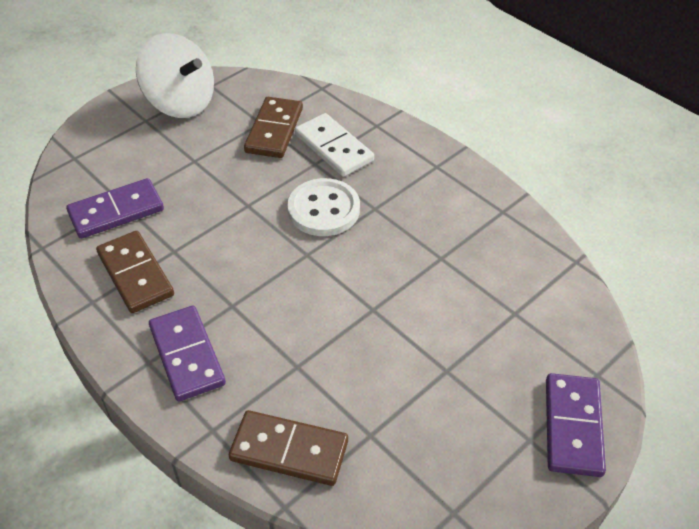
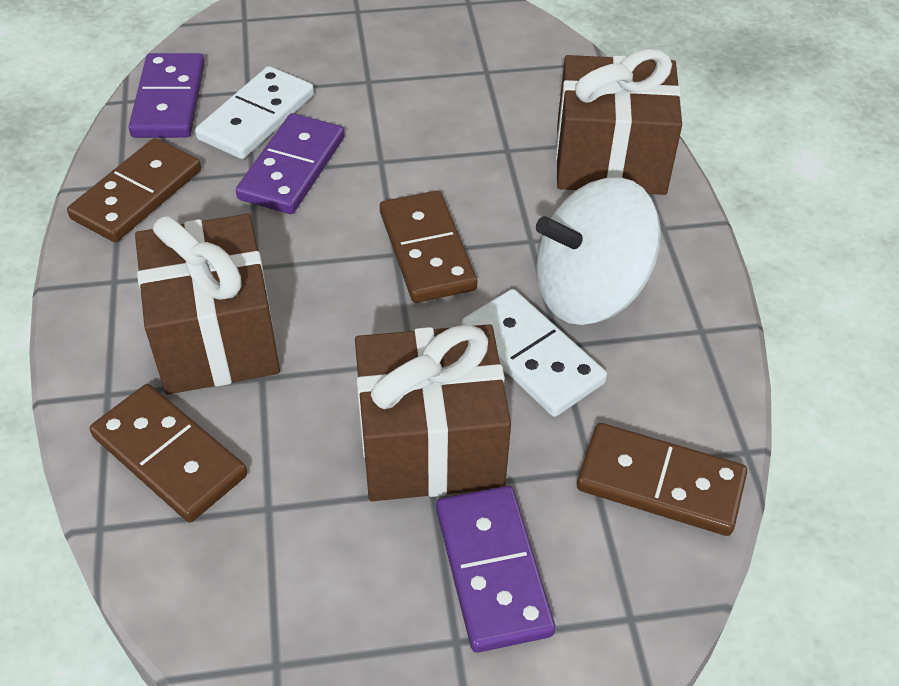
brown domino: 3 -> 4
brown gift: 0 -> 3
white button: 1 -> 0
white domino: 1 -> 2

